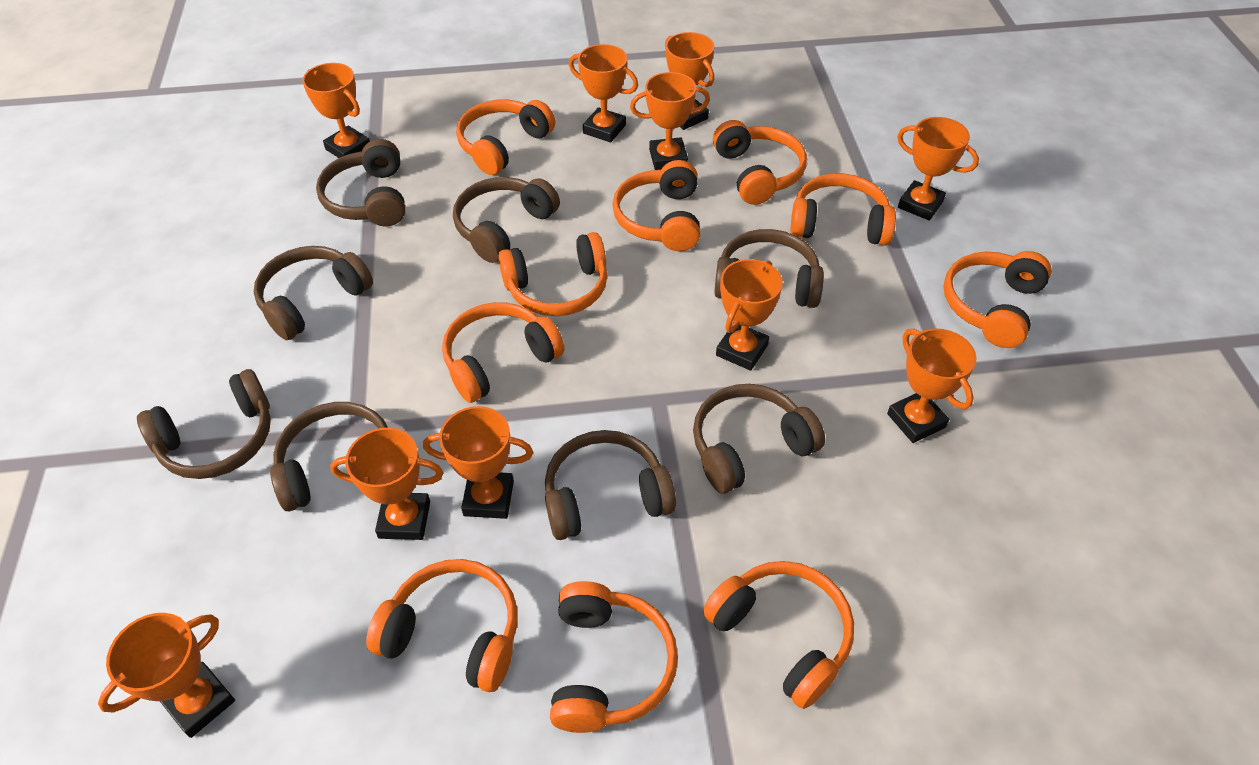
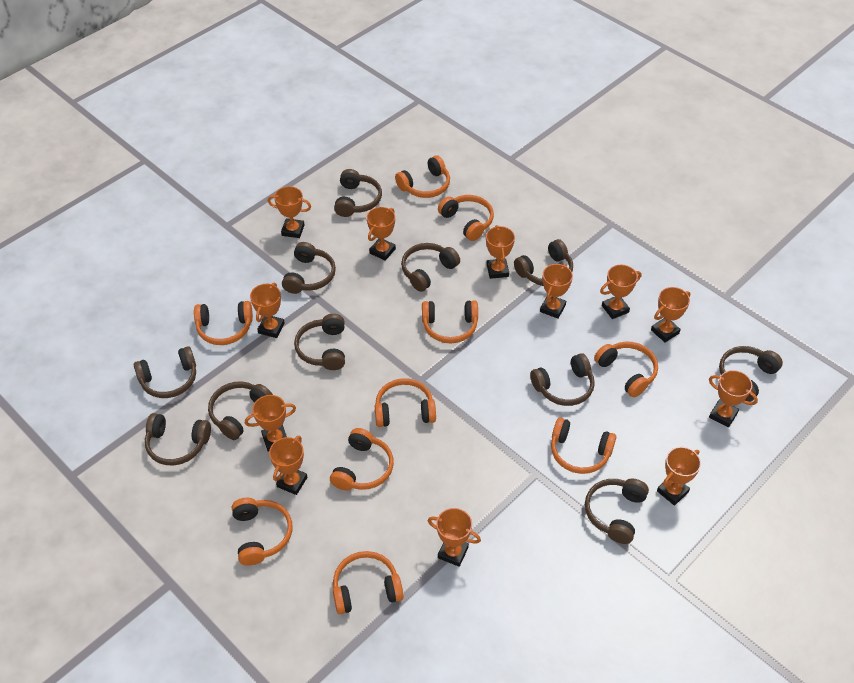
brown headphones: 8 -> 11
orange trophy: 10 -> 12

